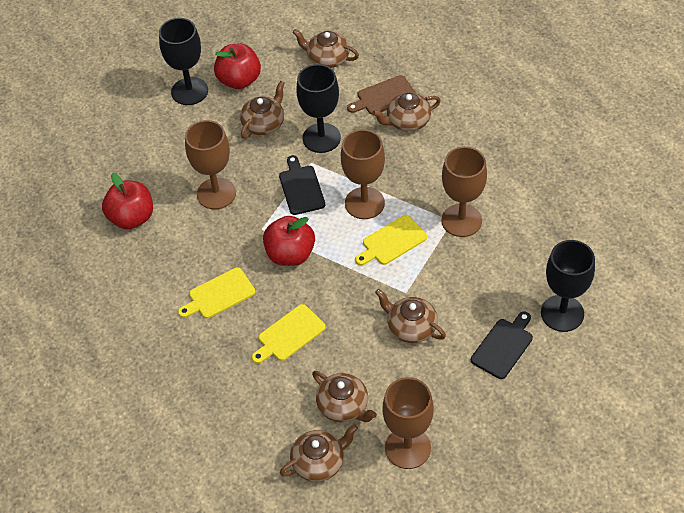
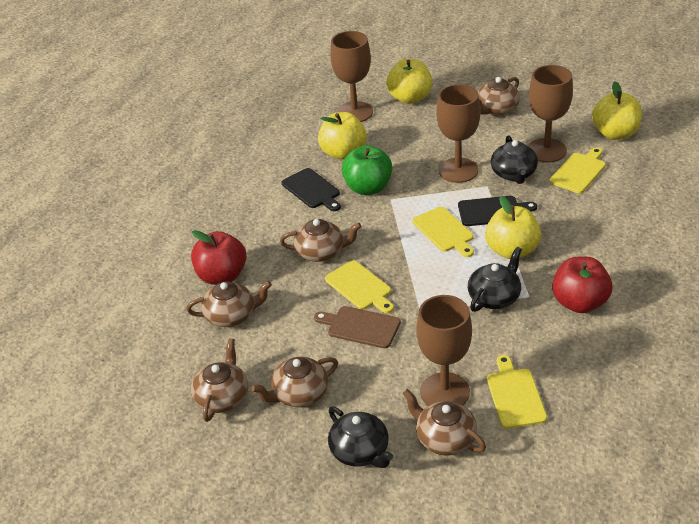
black goblet: 3 -> 0
black teapot: 0 -> 3
green apple: 0 -> 1
red apple: 3 -> 2
yellow apple: 0 -> 4
yellow cutting board: 3 -> 4

